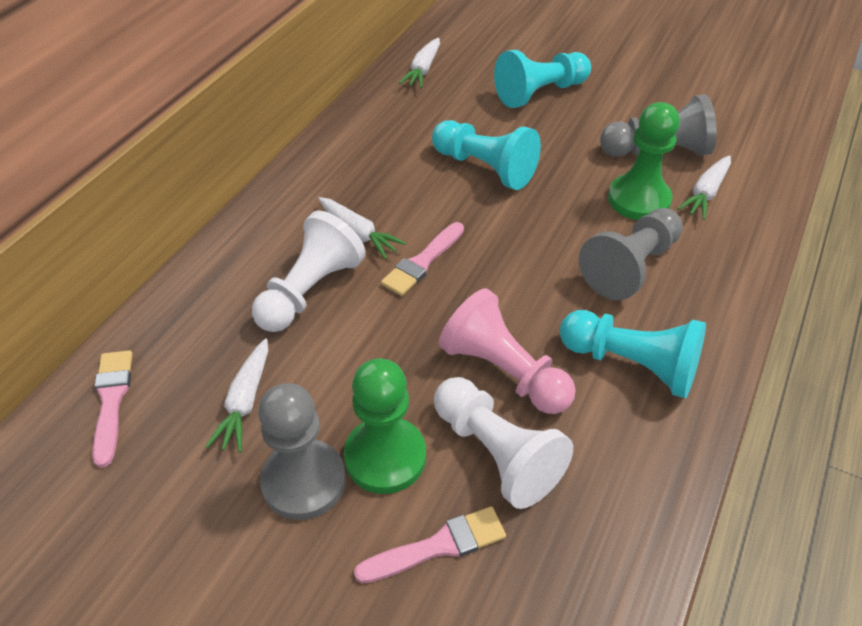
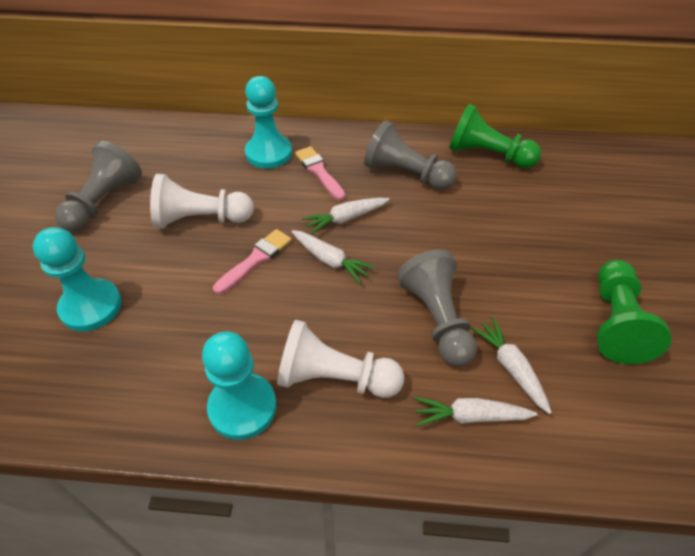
pink brush: 3 -> 2
pink pawn: 1 -> 0

